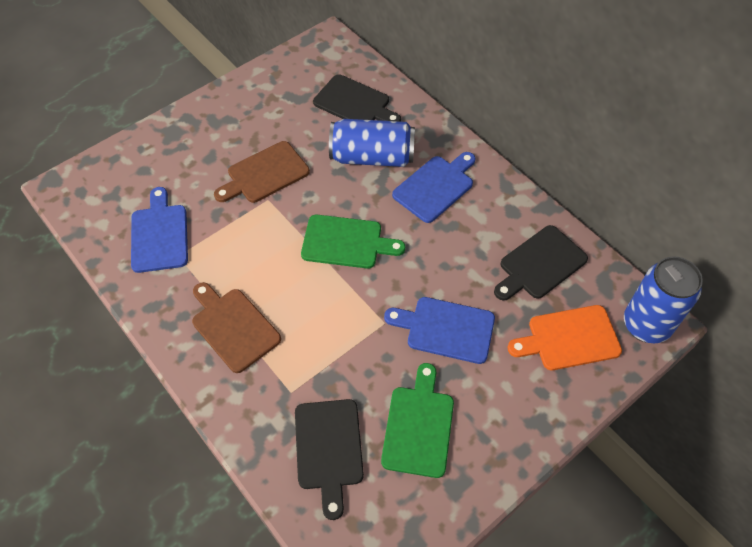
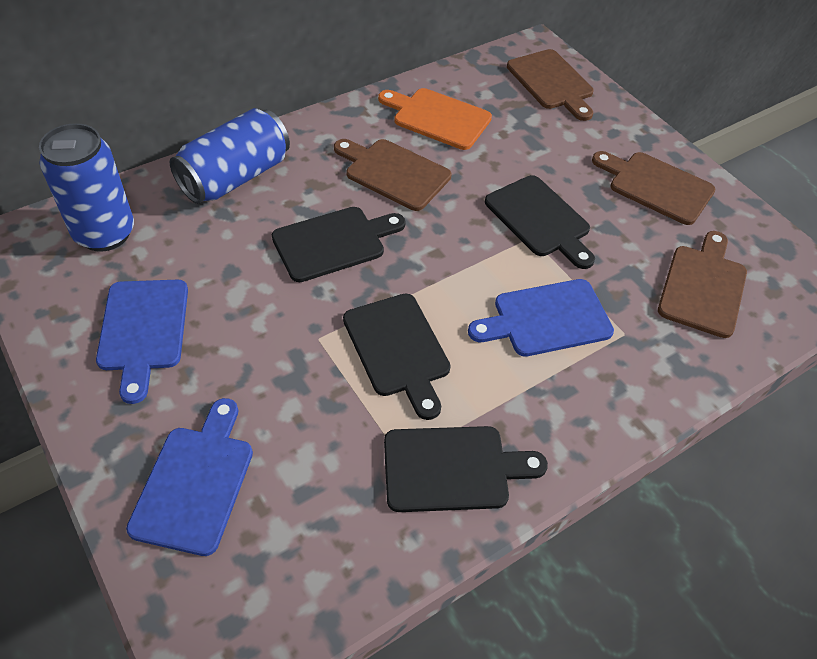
black cutting board: 3 -> 4
brown cutting board: 2 -> 4
green cutting board: 2 -> 0

